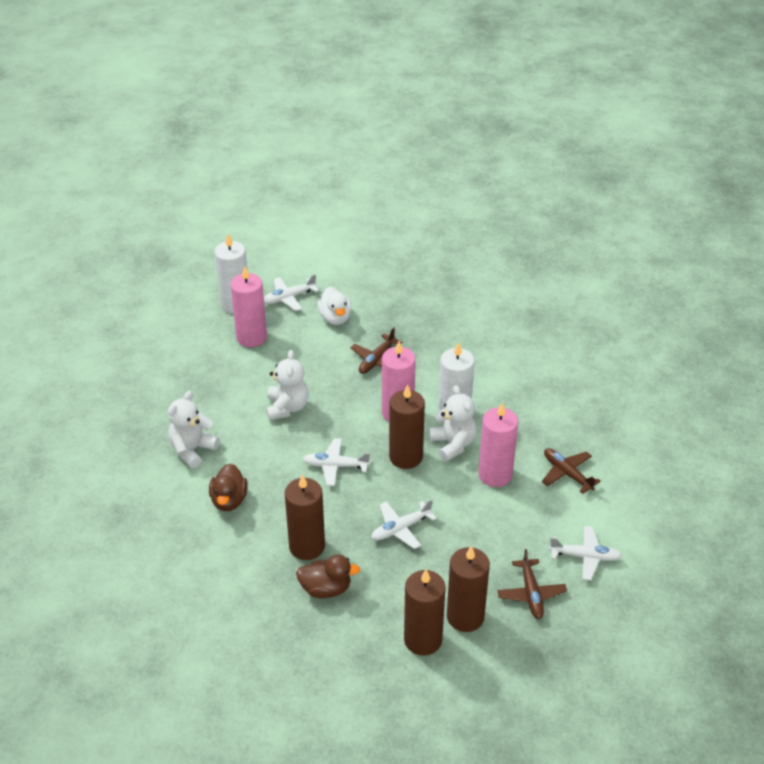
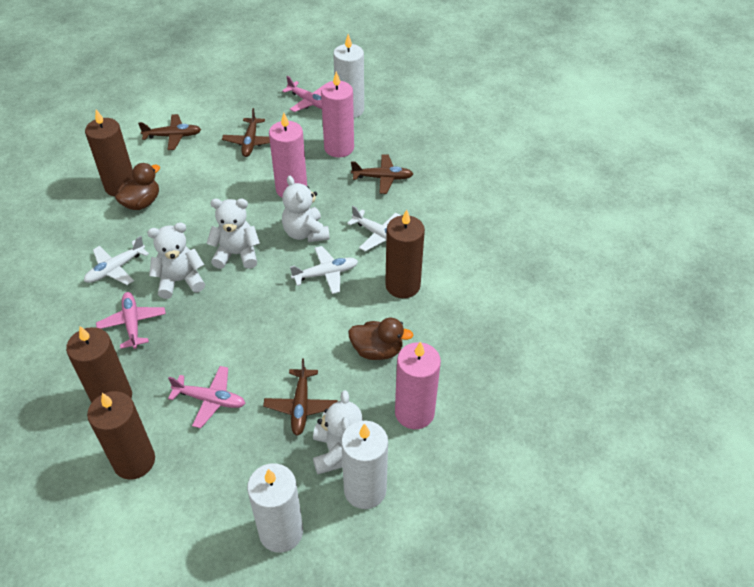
brown plane: 3 -> 4
pink plane: 0 -> 3
white candle: 2 -> 3
white duck: 1 -> 0
white plane: 4 -> 3
white teddy bear: 3 -> 4

